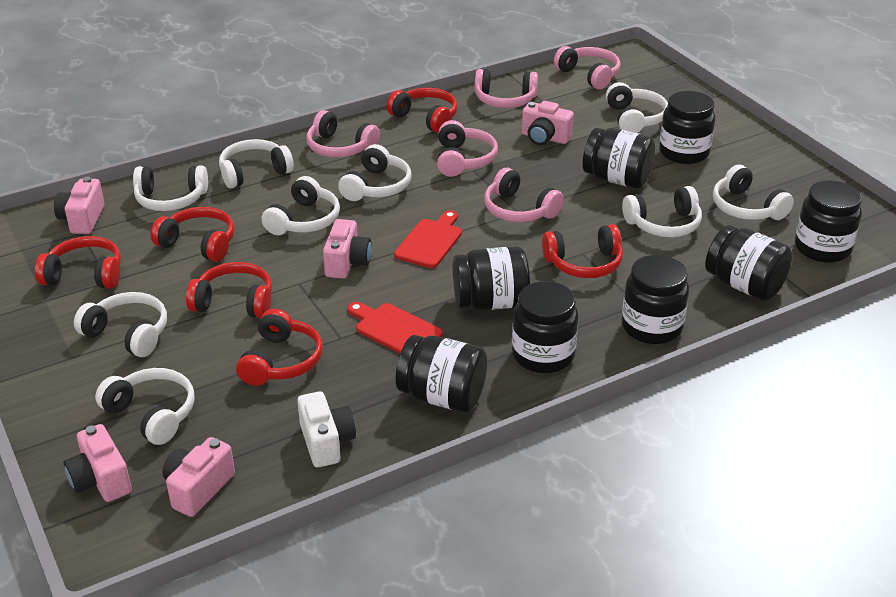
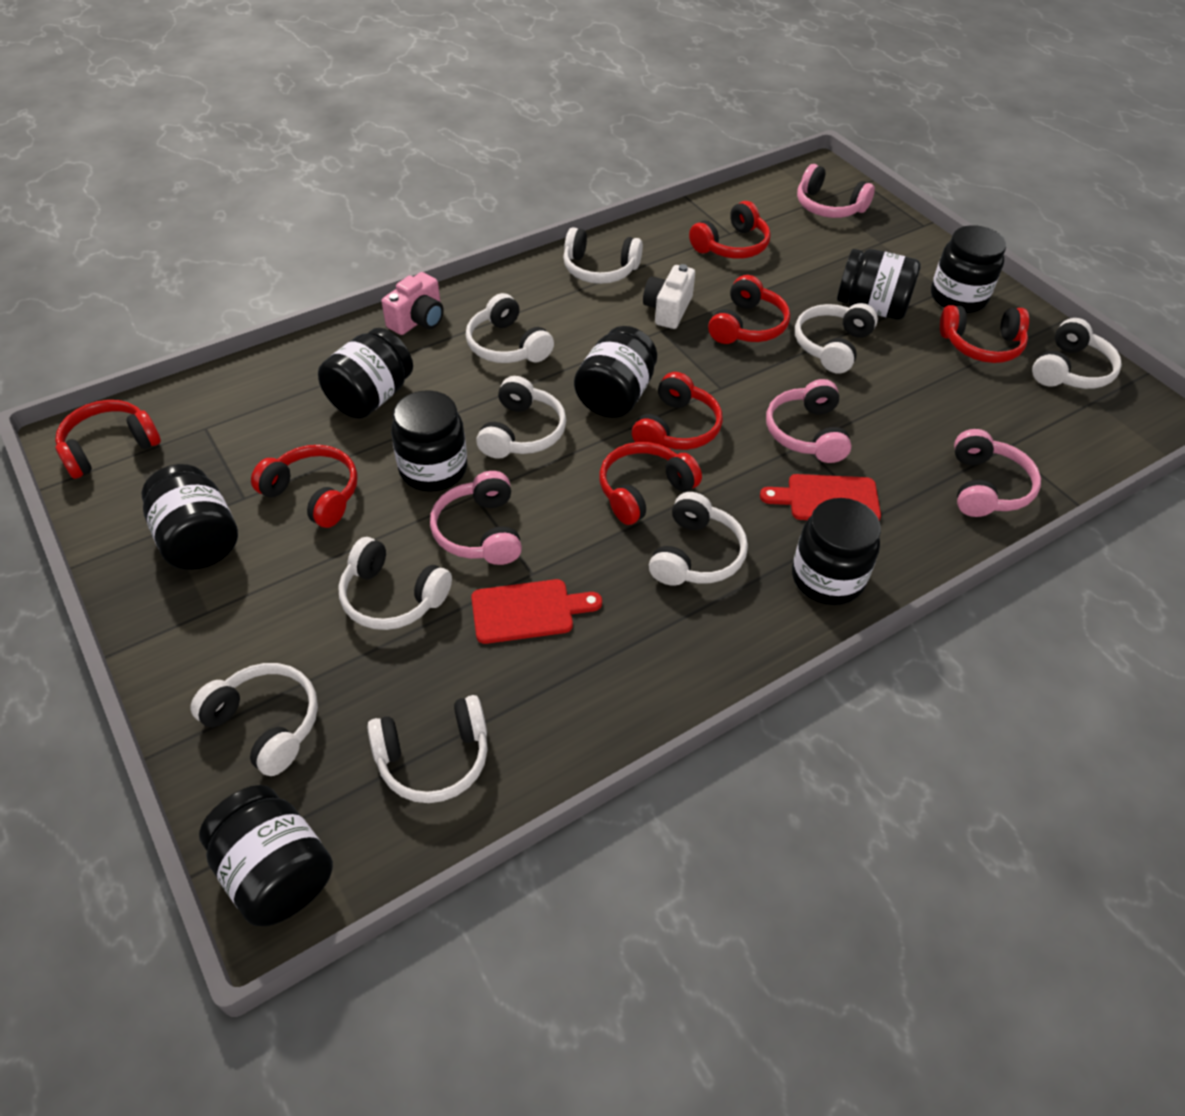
pink camera: 5 -> 1
pink headphones: 5 -> 4
red headphones: 6 -> 7

